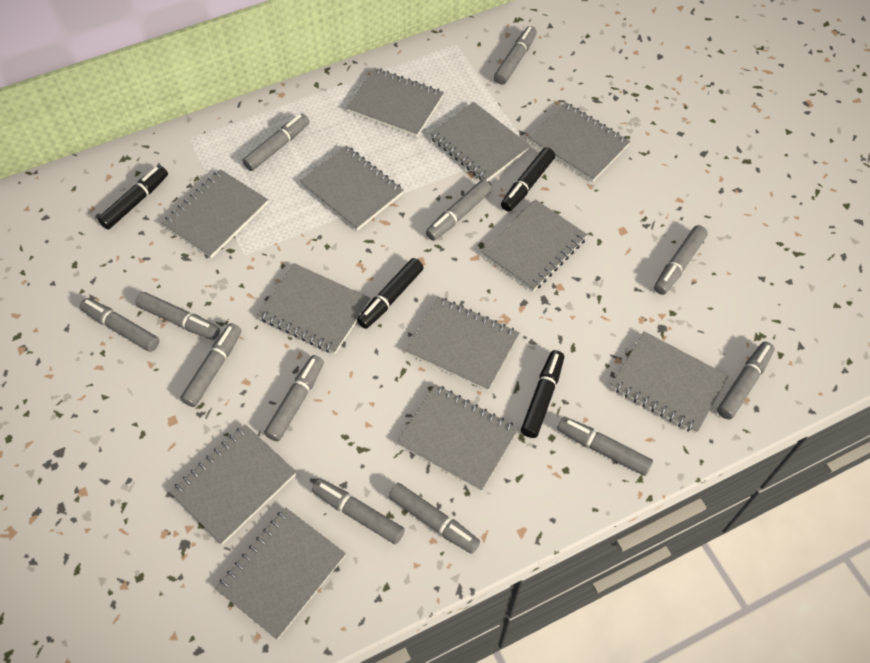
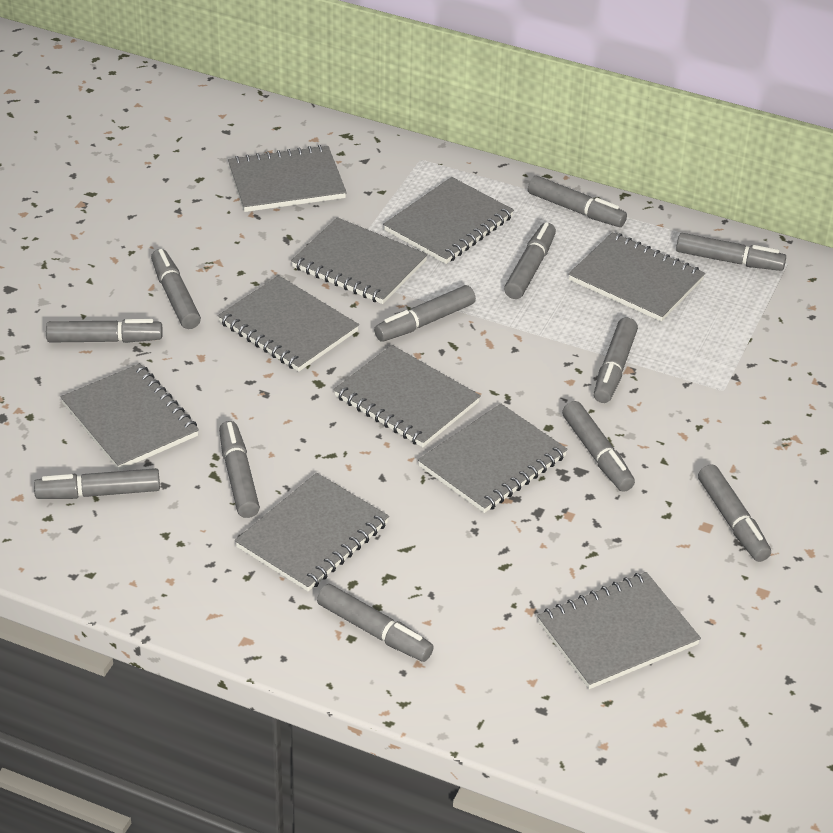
black marker: 4 -> 0
grey notebook: 12 -> 10

